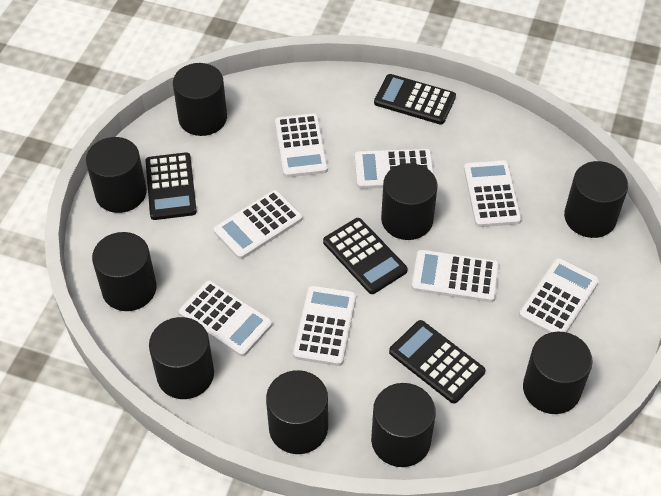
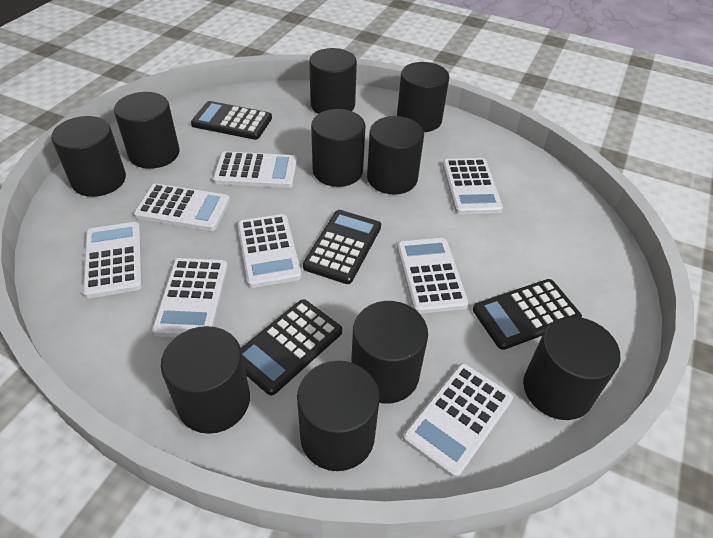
black cylinder: 9 -> 10

